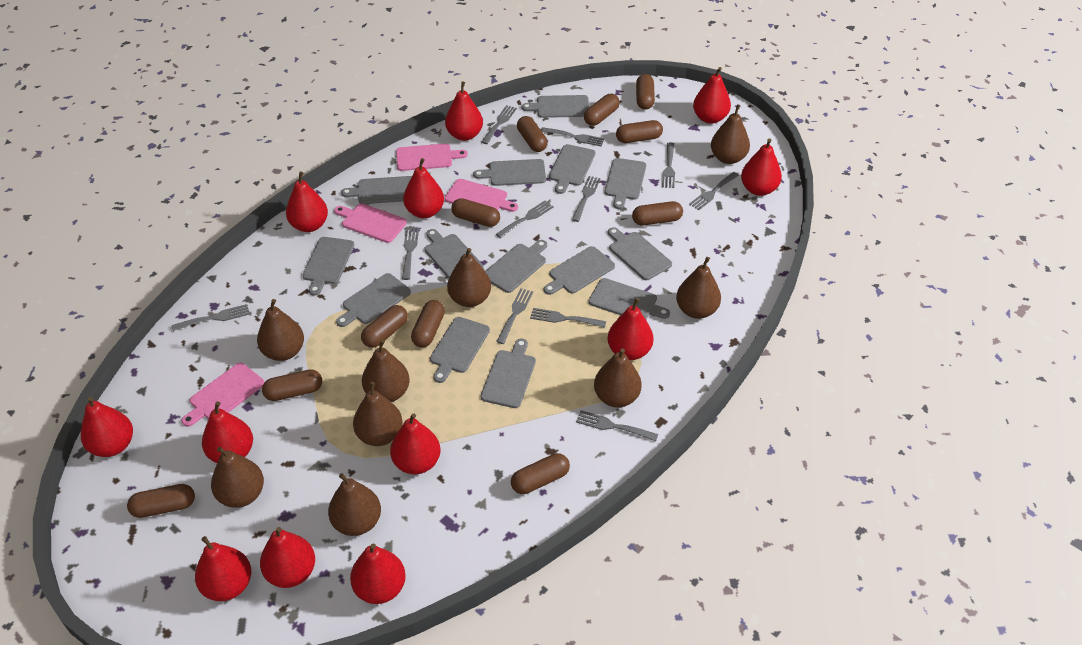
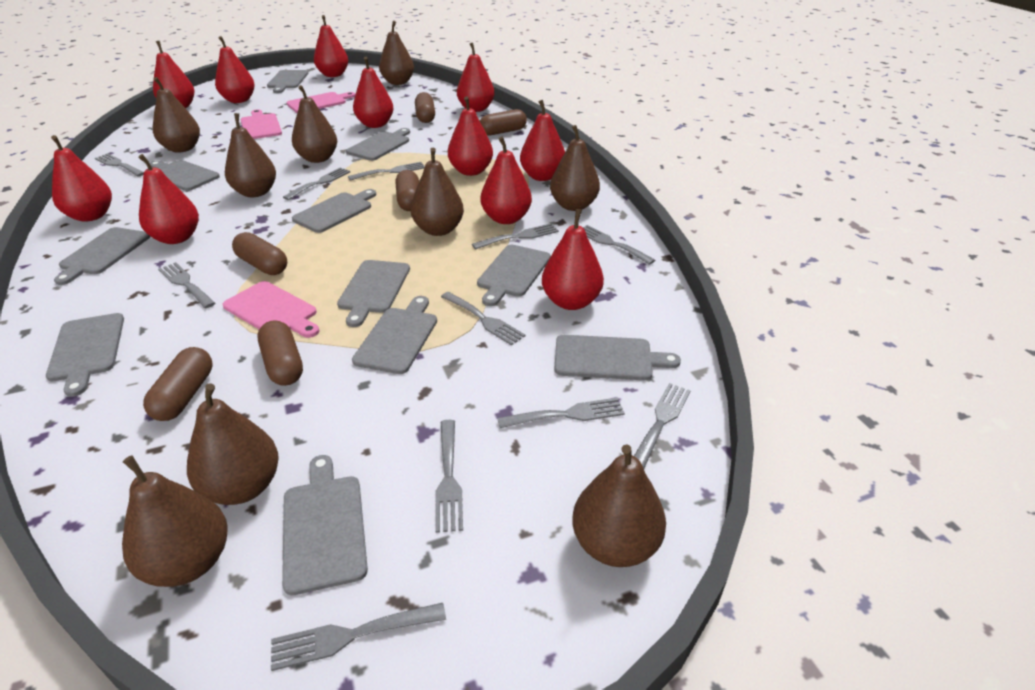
brown capsule: 11 -> 6
grey cutting board: 14 -> 11
pink cutting board: 4 -> 3
red pear: 12 -> 11

